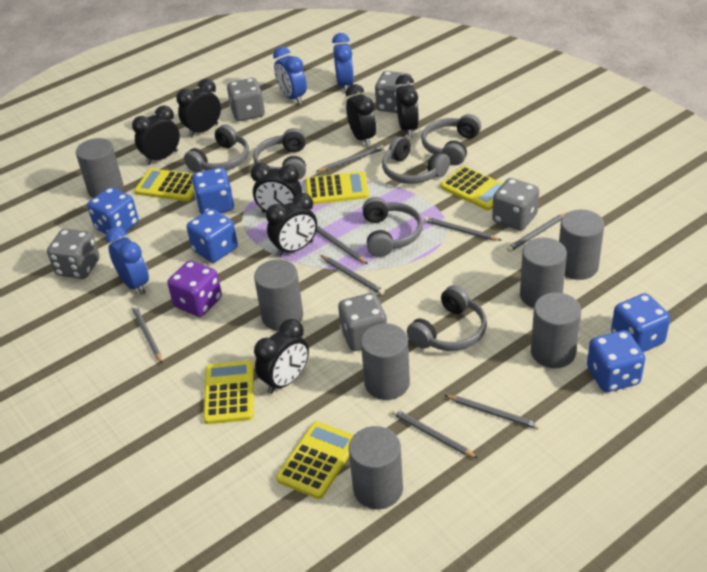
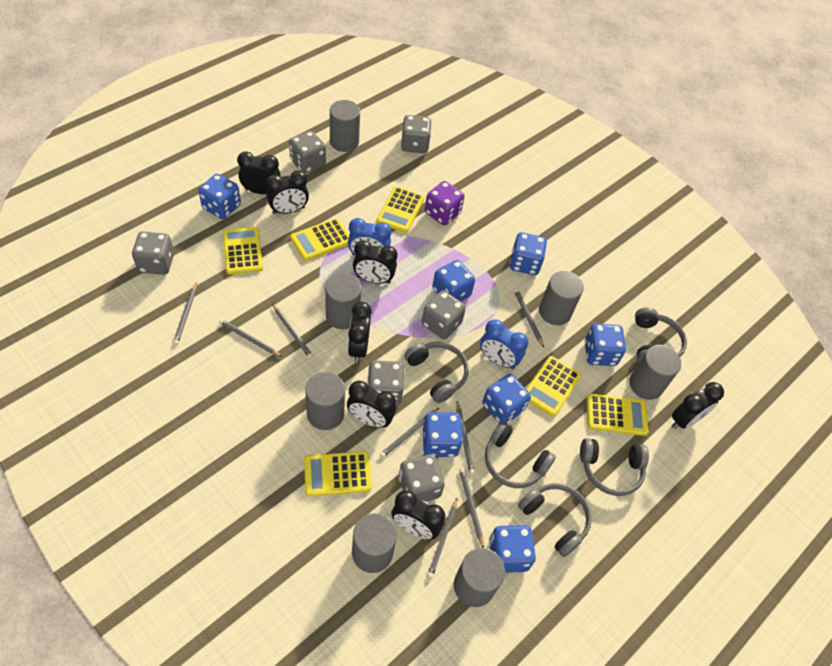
blue clock: 3 -> 2
blue dice: 5 -> 7
grey dice: 5 -> 6
grey headphones: 6 -> 5
yellow calculator: 5 -> 6

